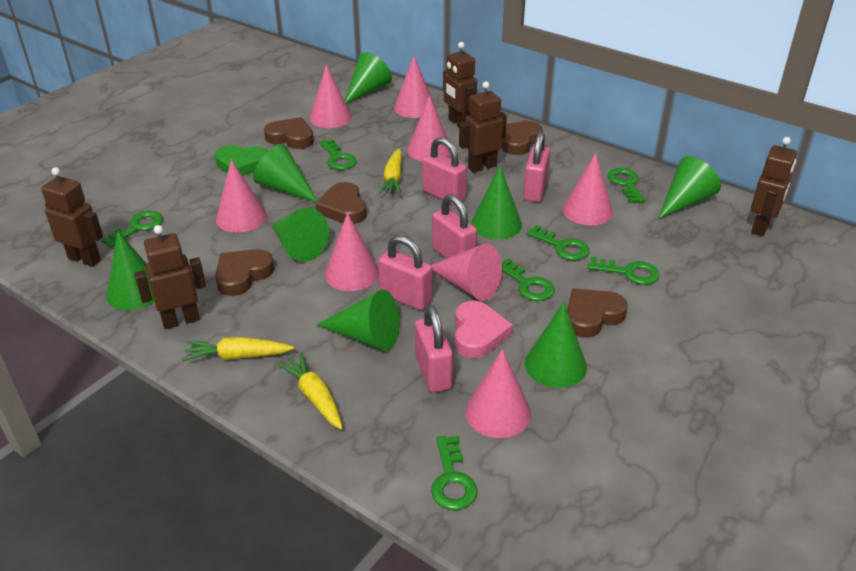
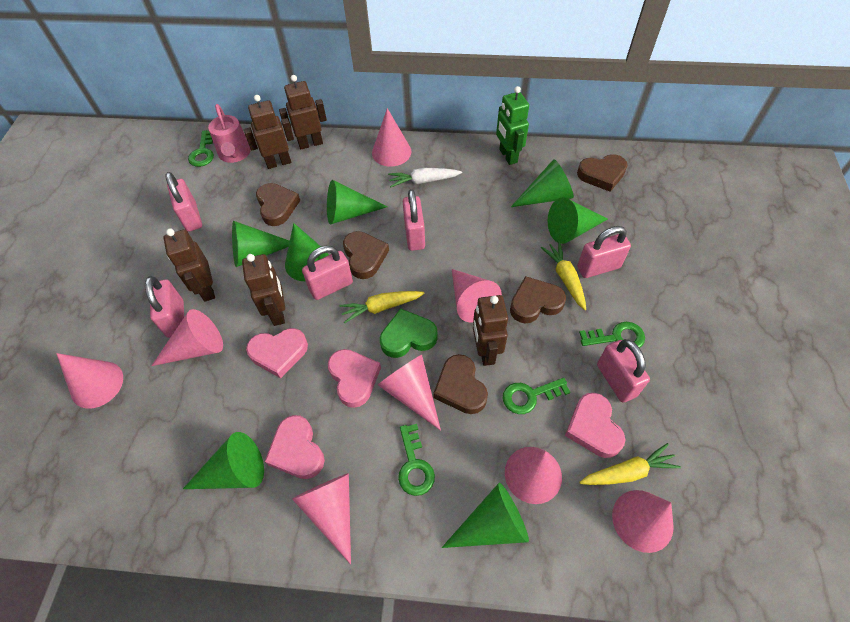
green cone: 8 -> 7
green key: 7 -> 4
green robot: 0 -> 1
pink heart: 1 -> 4
pink padlock: 5 -> 6
pink watering can: 0 -> 1
white carrot: 0 -> 1

